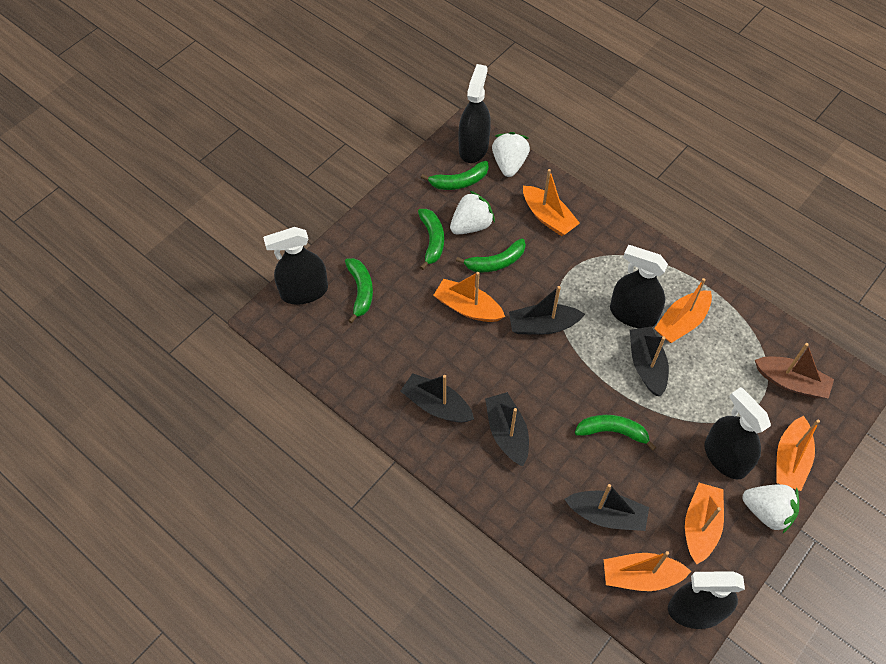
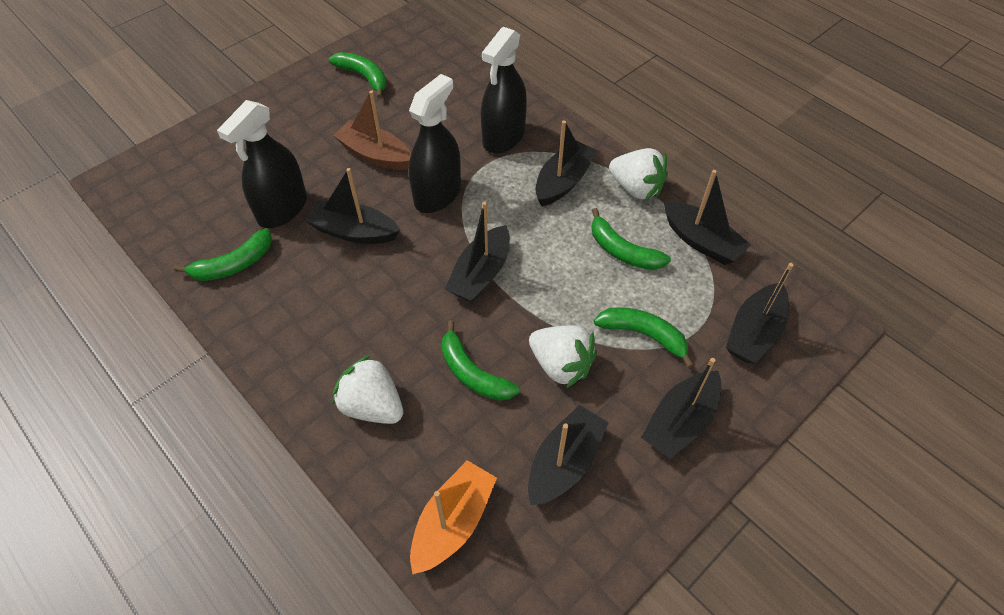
black boat: 5 -> 7
black spray bottle: 5 -> 3
orange boat: 6 -> 1

